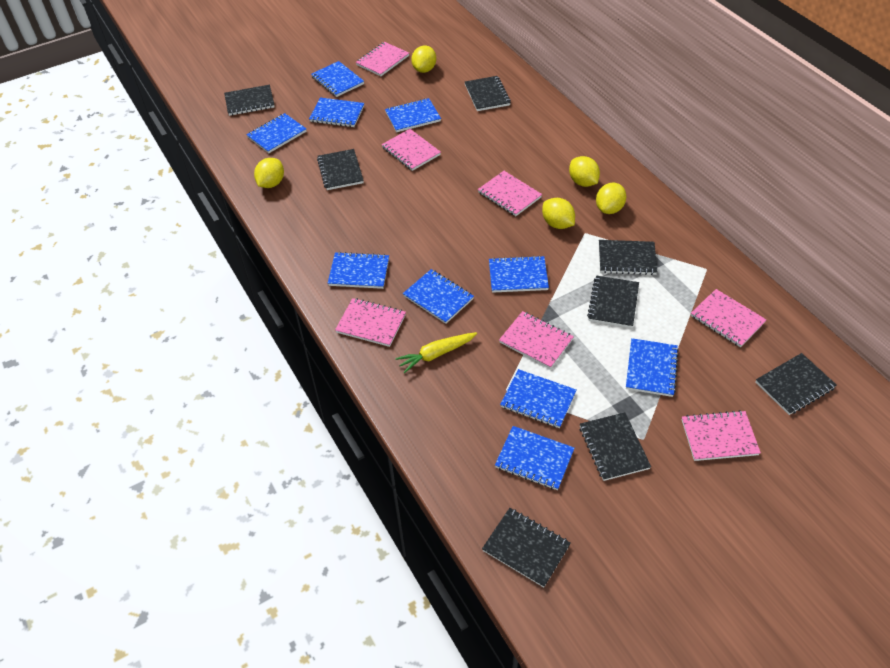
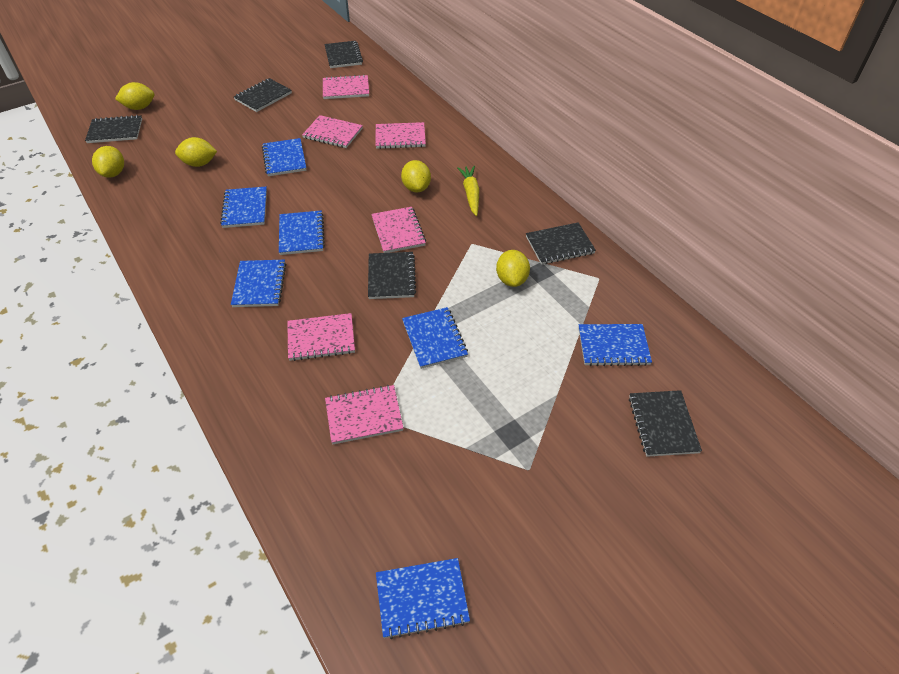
black notebook: 8 -> 6
blue notebook: 10 -> 7
pink notebook: 7 -> 6

